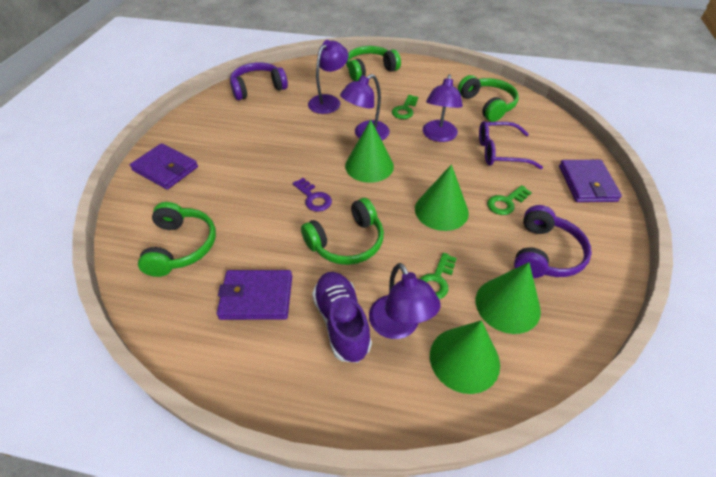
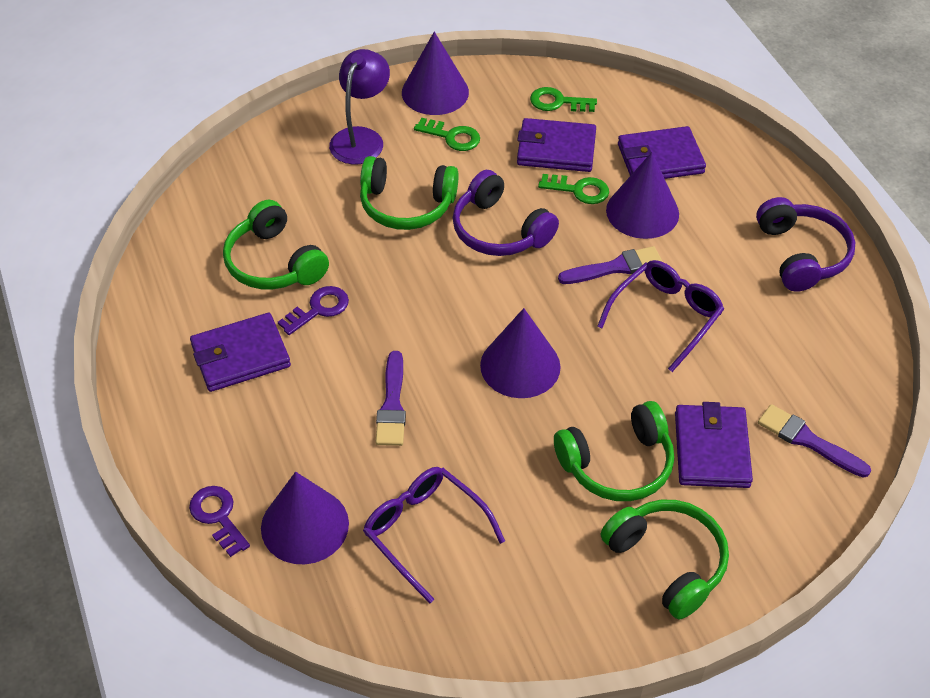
green cone: 4 -> 0
purple brush: 0 -> 3
purple cone: 0 -> 4
purple glasses: 1 -> 2
purple key: 1 -> 2
purple lamp: 4 -> 1
purple shoe: 1 -> 0
purple wallet: 3 -> 4

